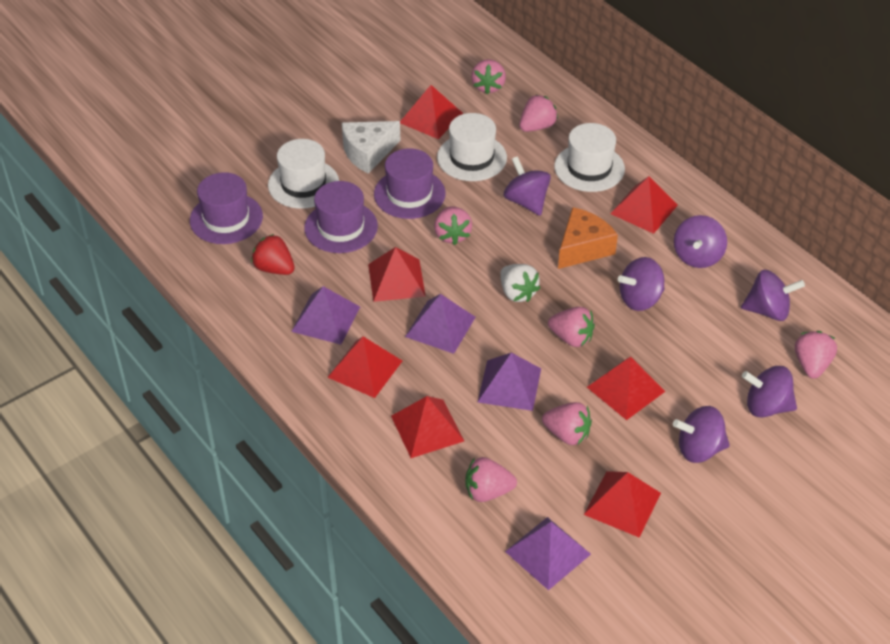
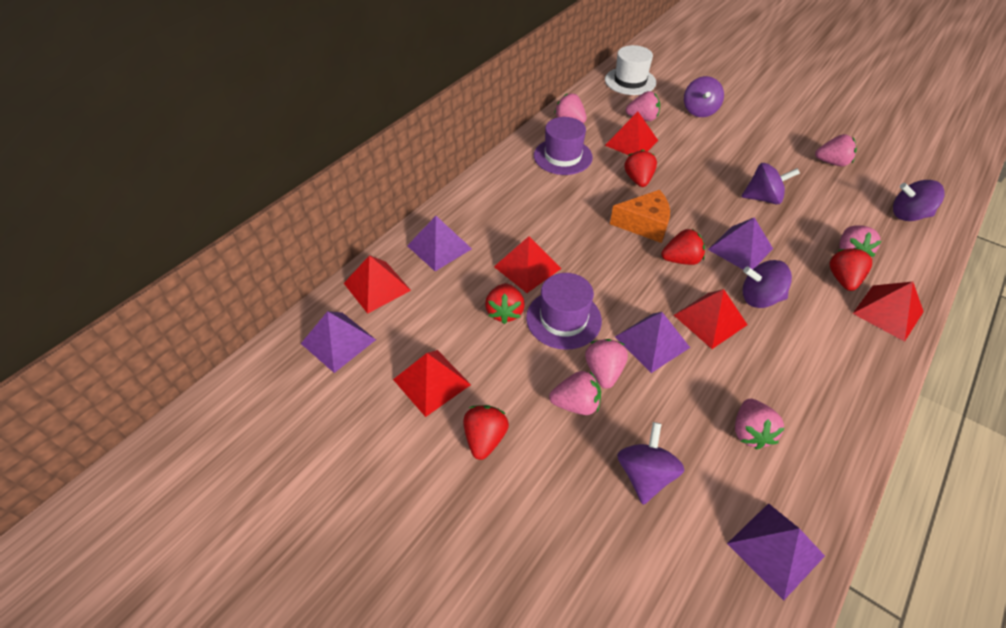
purple hat: 3 -> 2
purple pyramid: 4 -> 5
purple spinning top: 6 -> 5
red pyramid: 7 -> 6
red strawberry: 1 -> 5
white cheese: 1 -> 0
white hat: 3 -> 1
white strawberry: 1 -> 0

